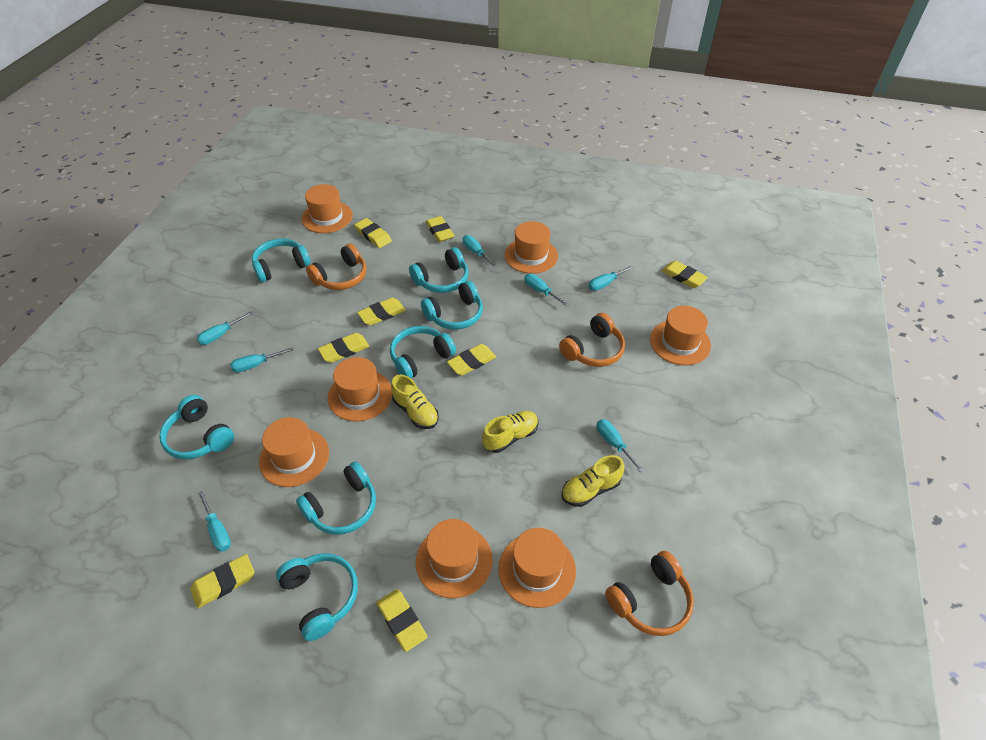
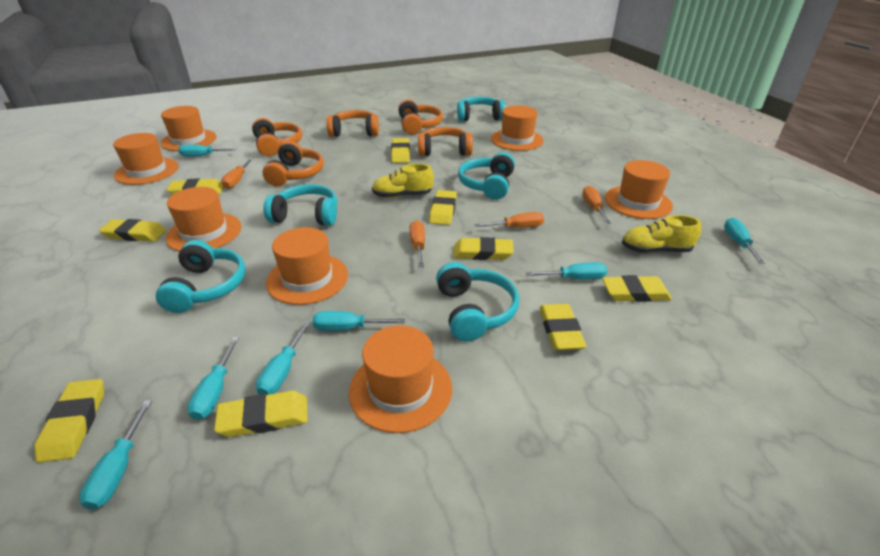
orange headphones: 3 -> 5
orange screwdriver: 0 -> 4
turquoise headphones: 7 -> 5
yellow eraser: 8 -> 9
yellow shoe: 3 -> 2

